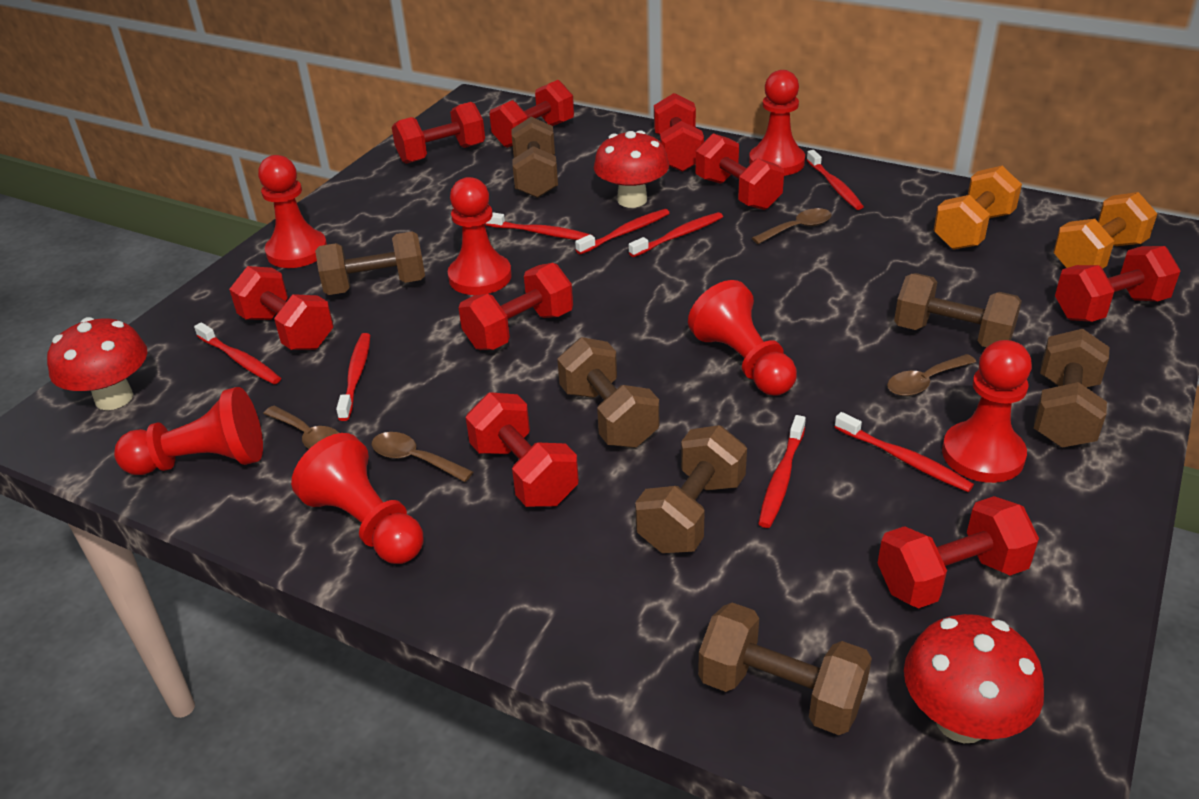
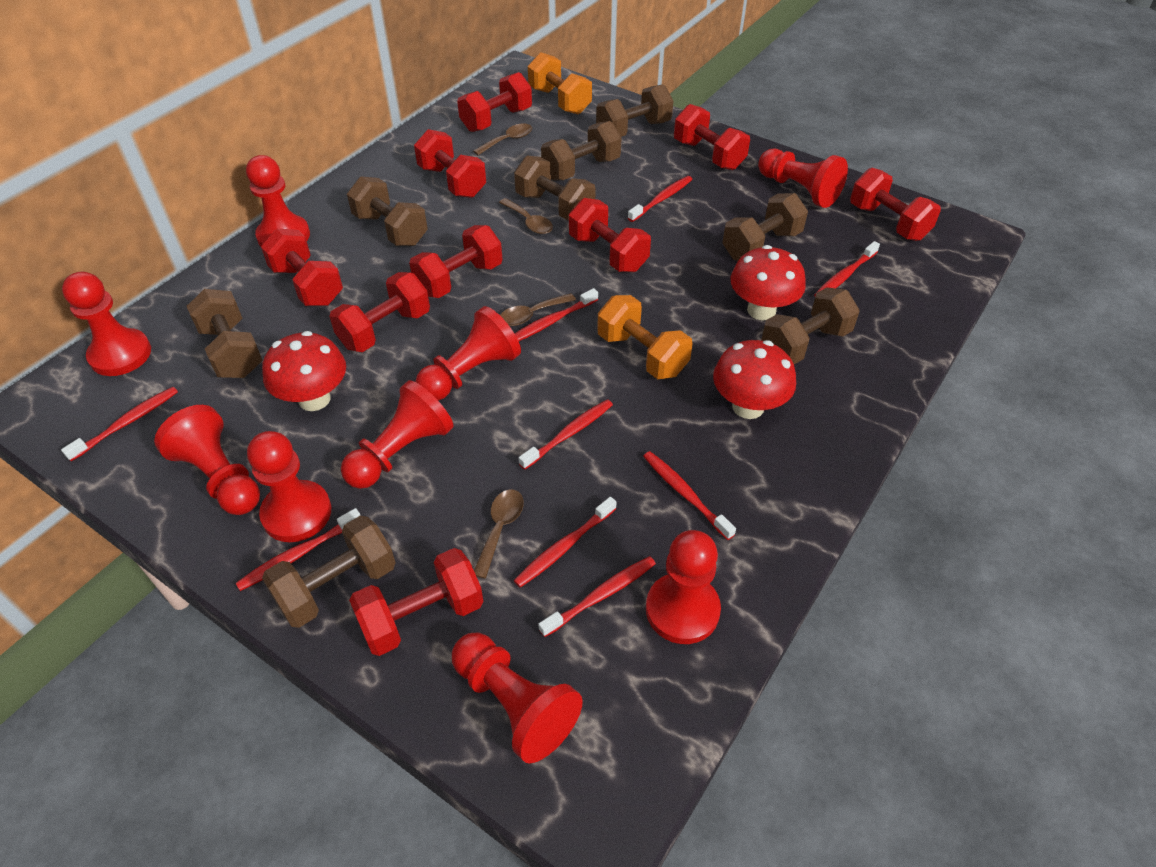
brown dumbbell: 7 -> 8
red pawn: 7 -> 9
red toothbrush: 8 -> 9

